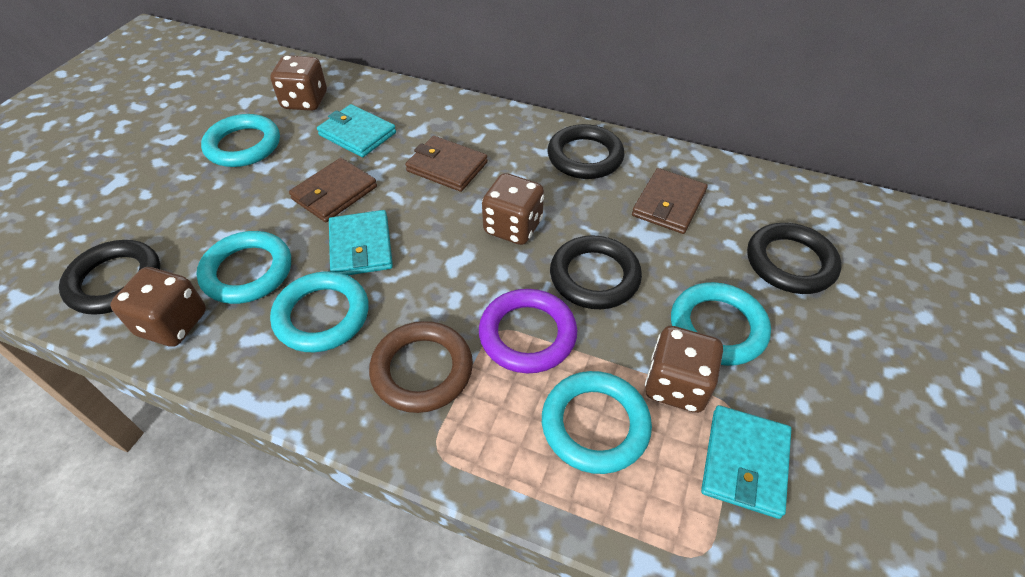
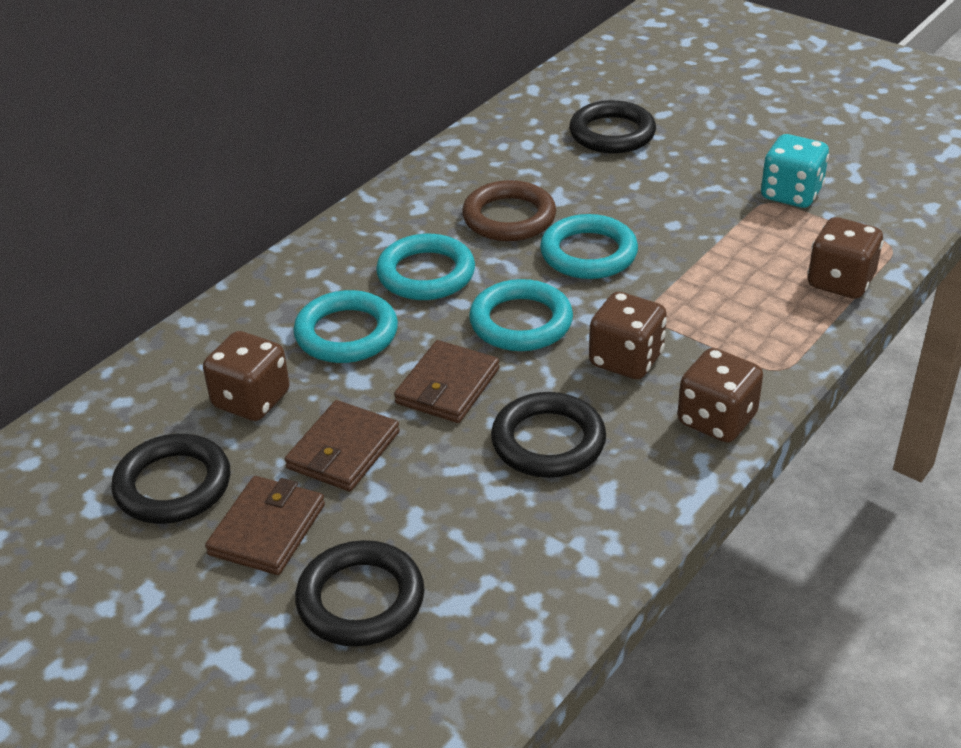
purple ring: 1 -> 0
turquoise dice: 0 -> 1
turquoise ring: 5 -> 4
turquoise wallet: 3 -> 0

